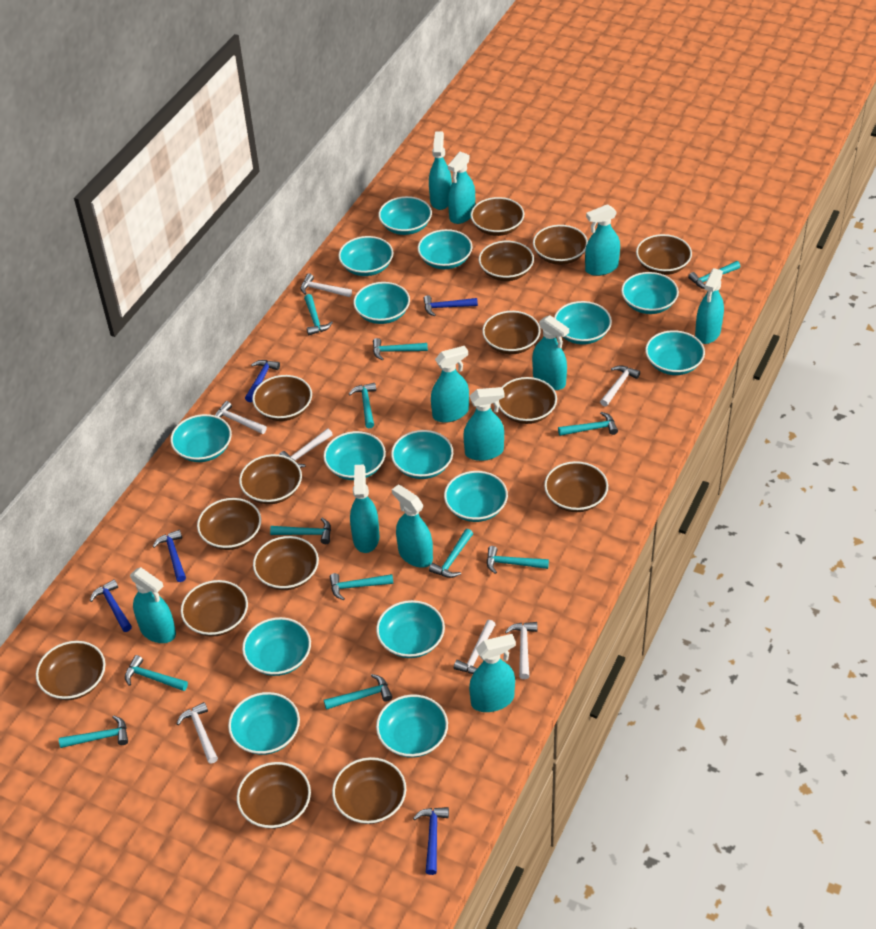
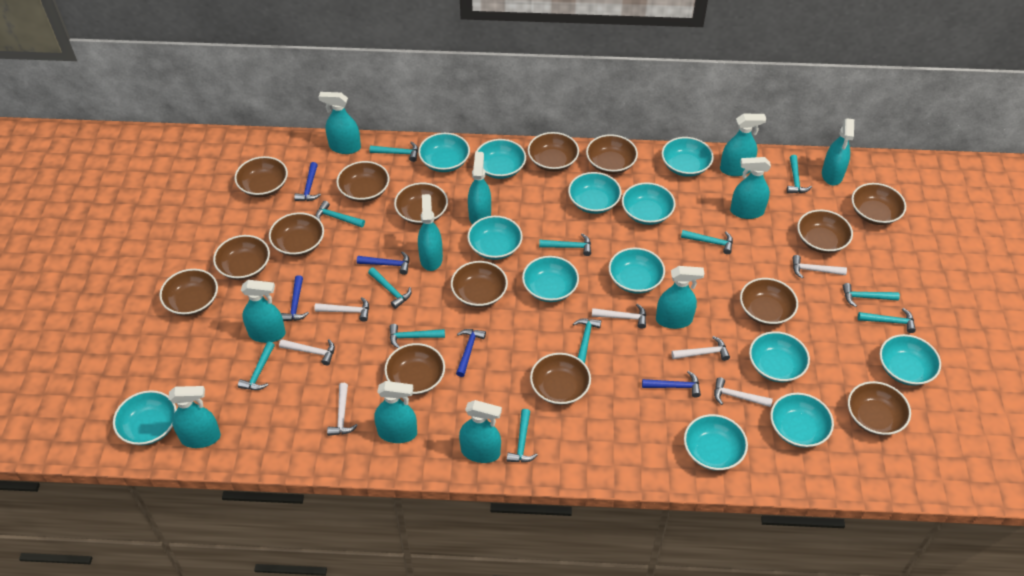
turquoise bowl: 15 -> 13

